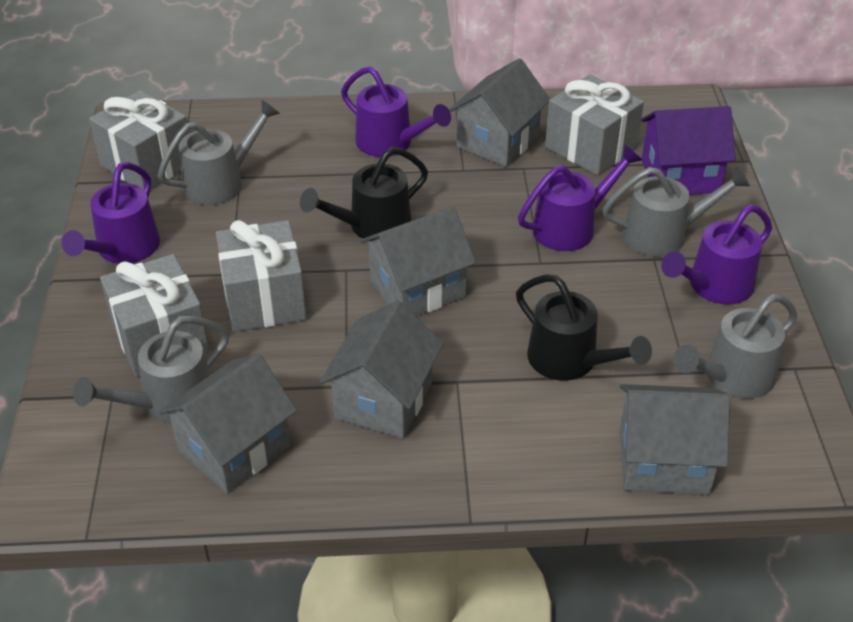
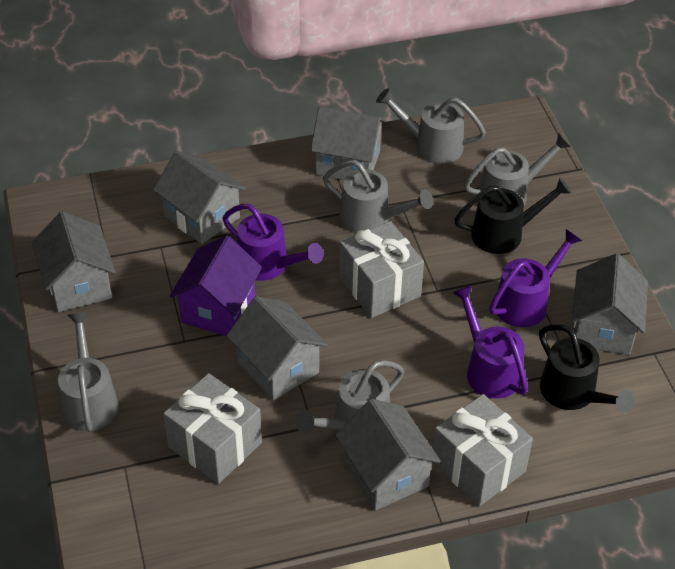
grey gift: 4 -> 3
grey house: 5 -> 6
grey watering can: 4 -> 5
purple watering can: 4 -> 3

